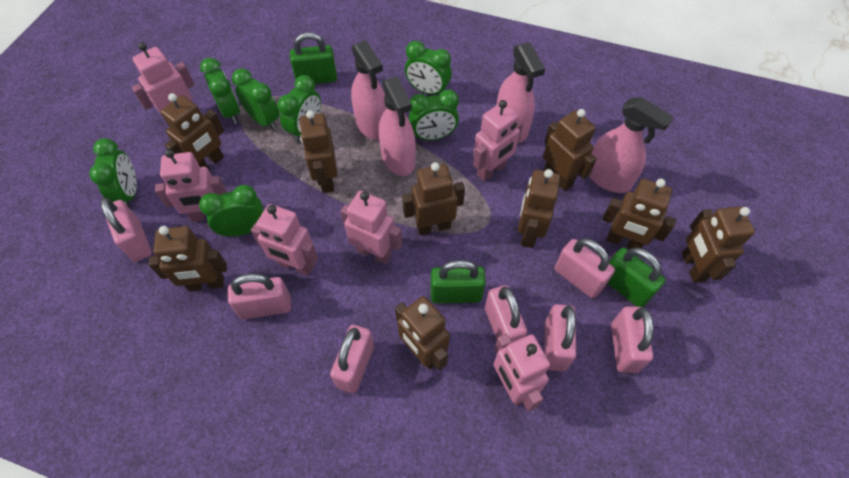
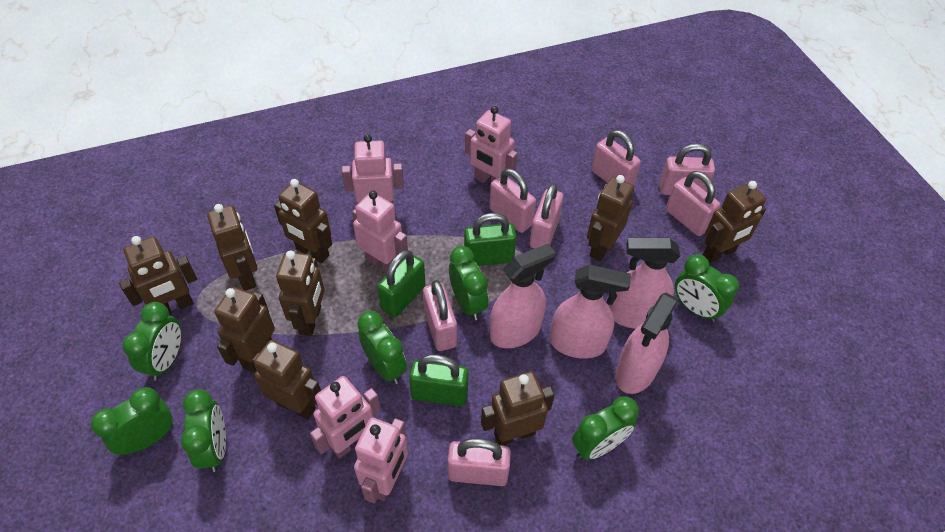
pink robot: 6 -> 5

